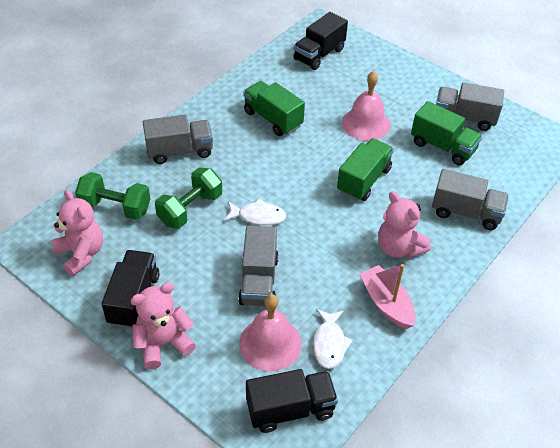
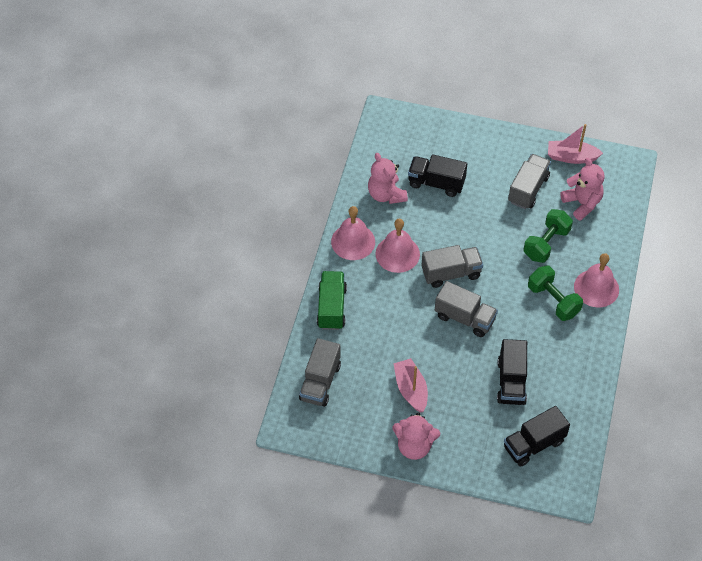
green truck: 3 -> 1
pink bell: 2 -> 3
pink boat: 1 -> 2
white fish: 2 -> 0

